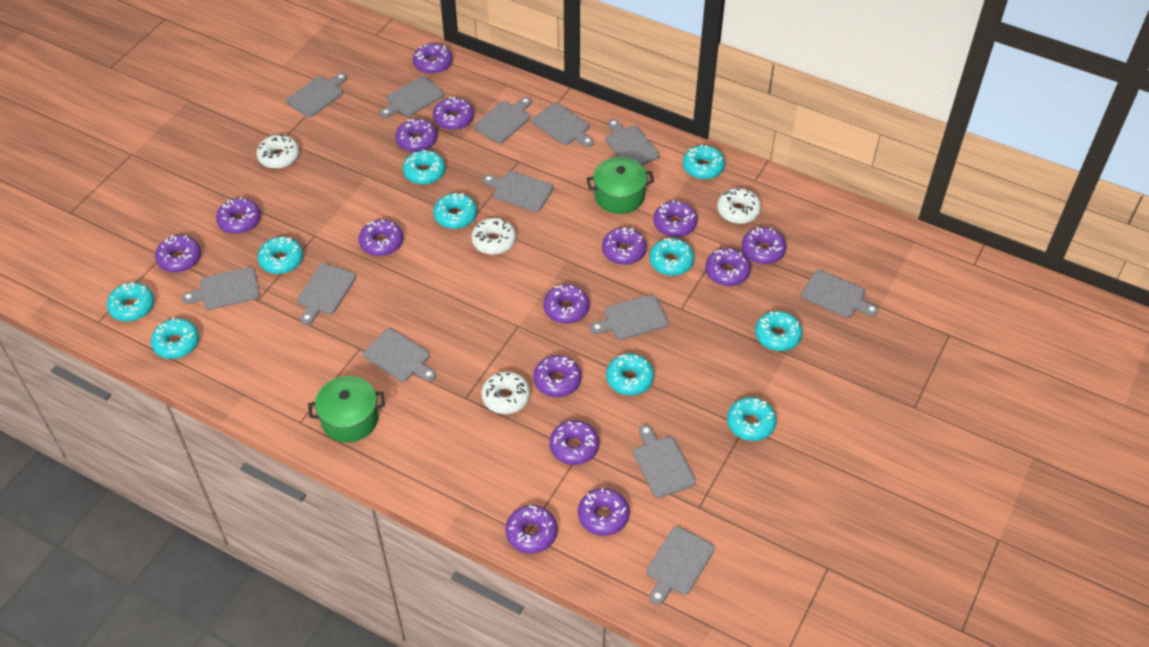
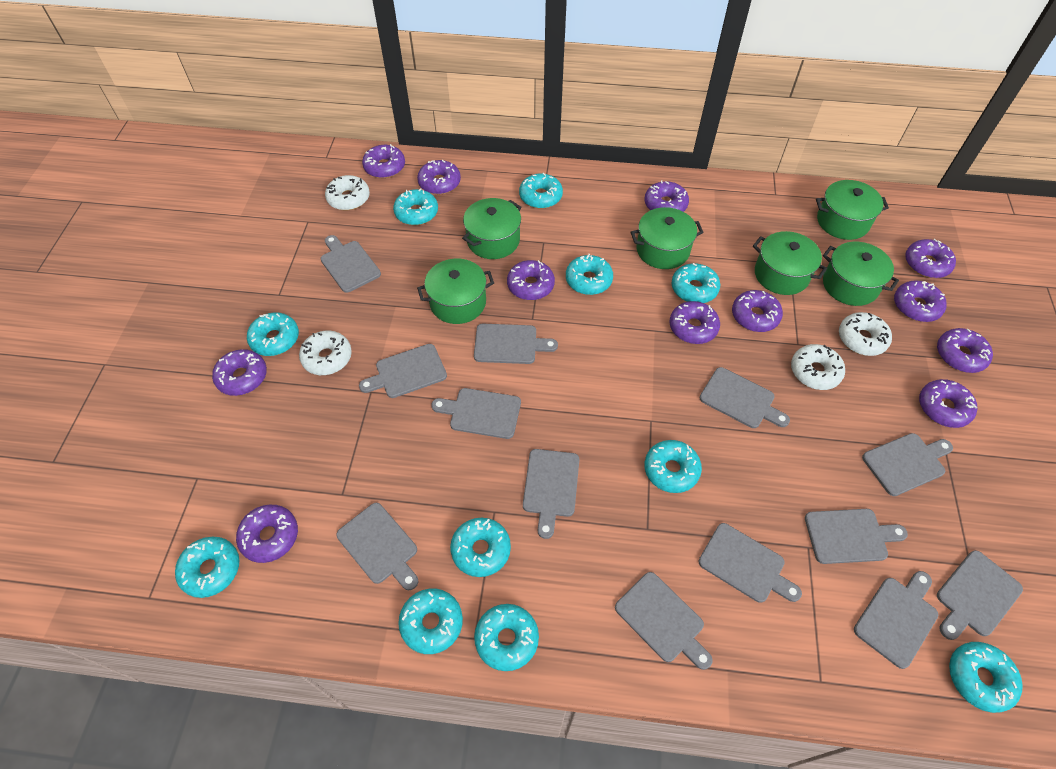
green pot: 2 -> 6
purple donut: 15 -> 12
turquoise donut: 10 -> 11

